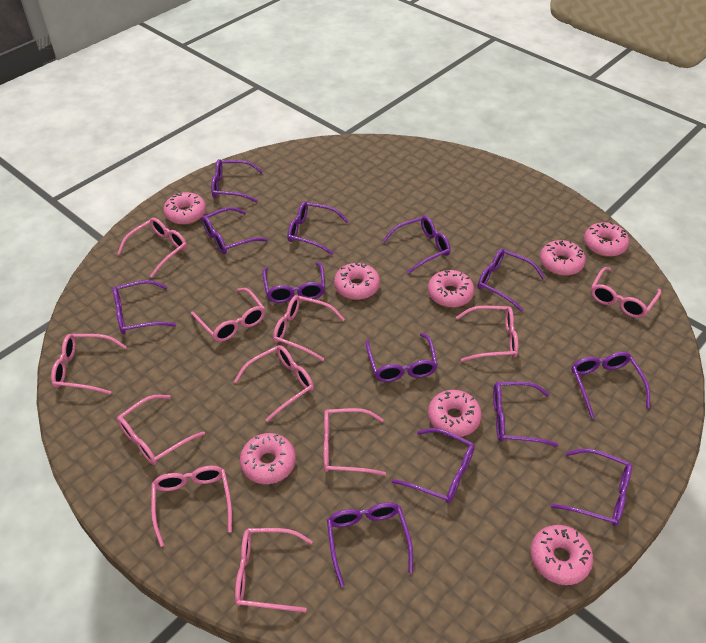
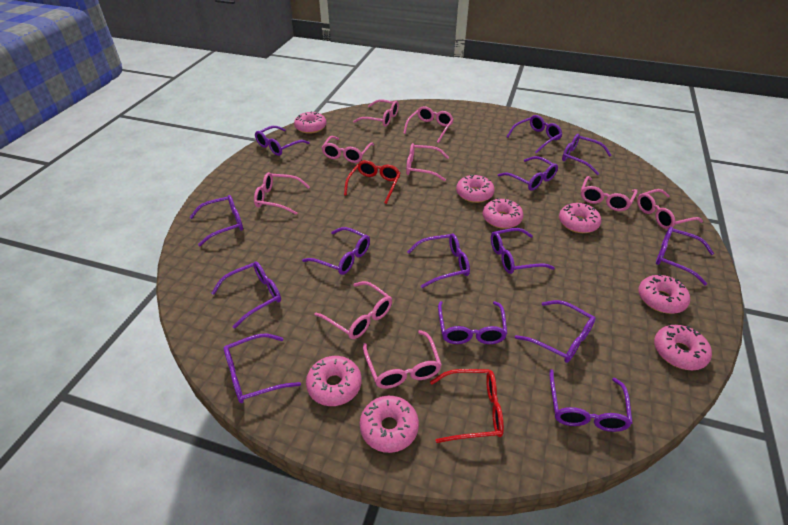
pink glasses: 11 -> 9
purple glasses: 13 -> 14
red glasses: 0 -> 2

